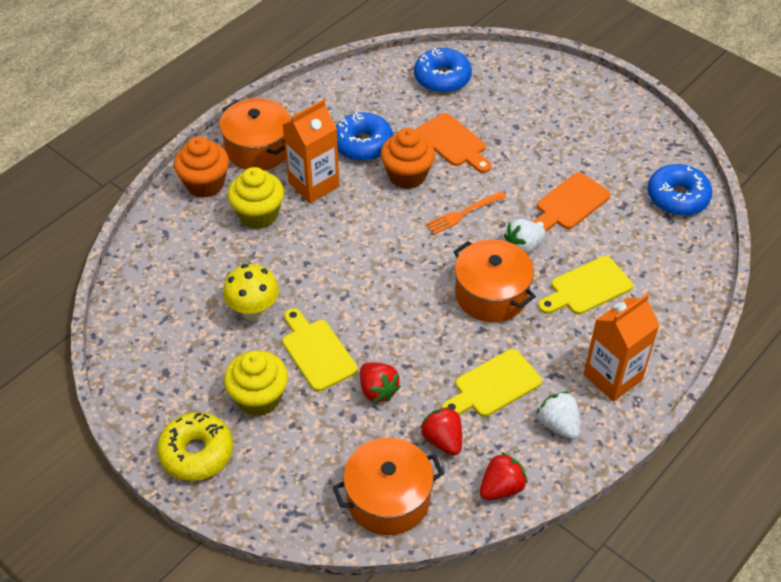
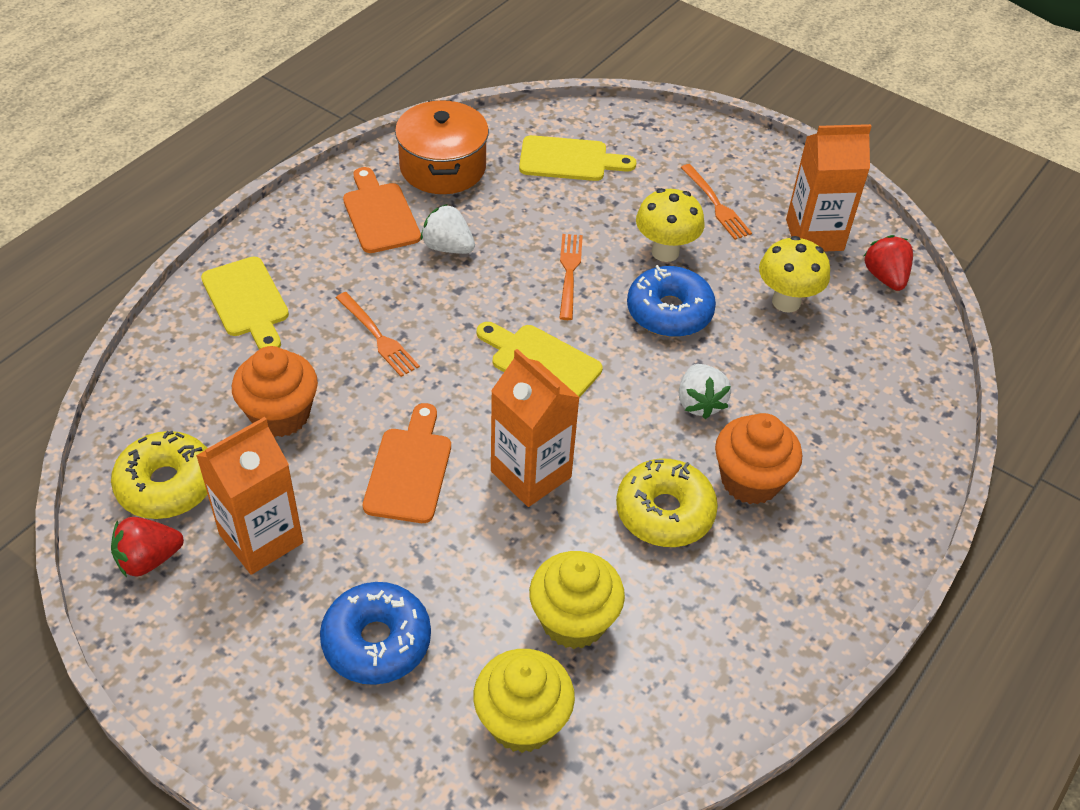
blue donut: 3 -> 2
orange carton: 2 -> 3
orange fork: 1 -> 3
orange pot: 3 -> 1
red strawberry: 3 -> 2
yellow donut: 1 -> 2
yellow mushroom: 1 -> 2

